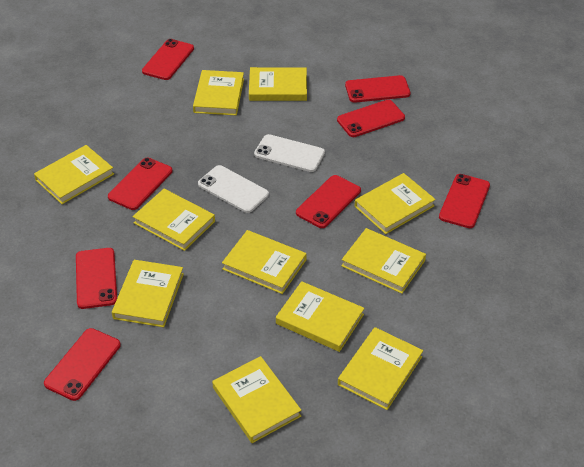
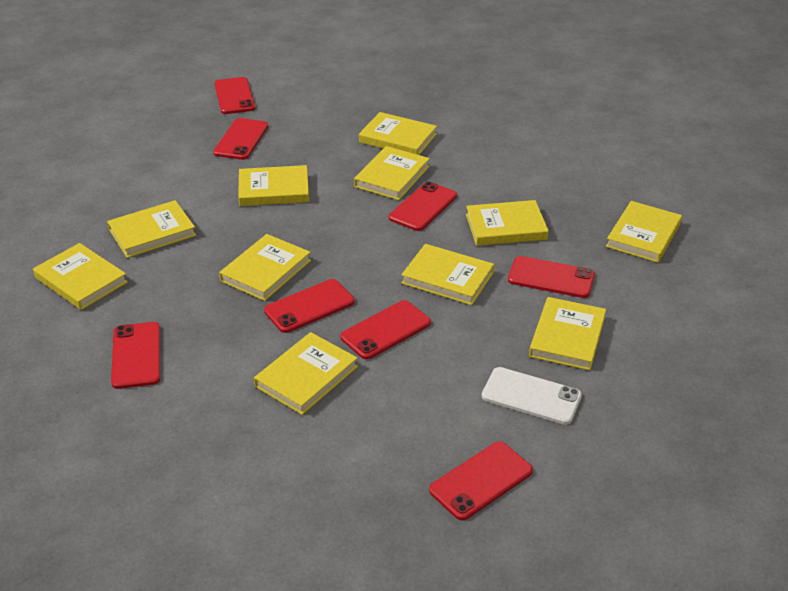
white phone: 2 -> 1

